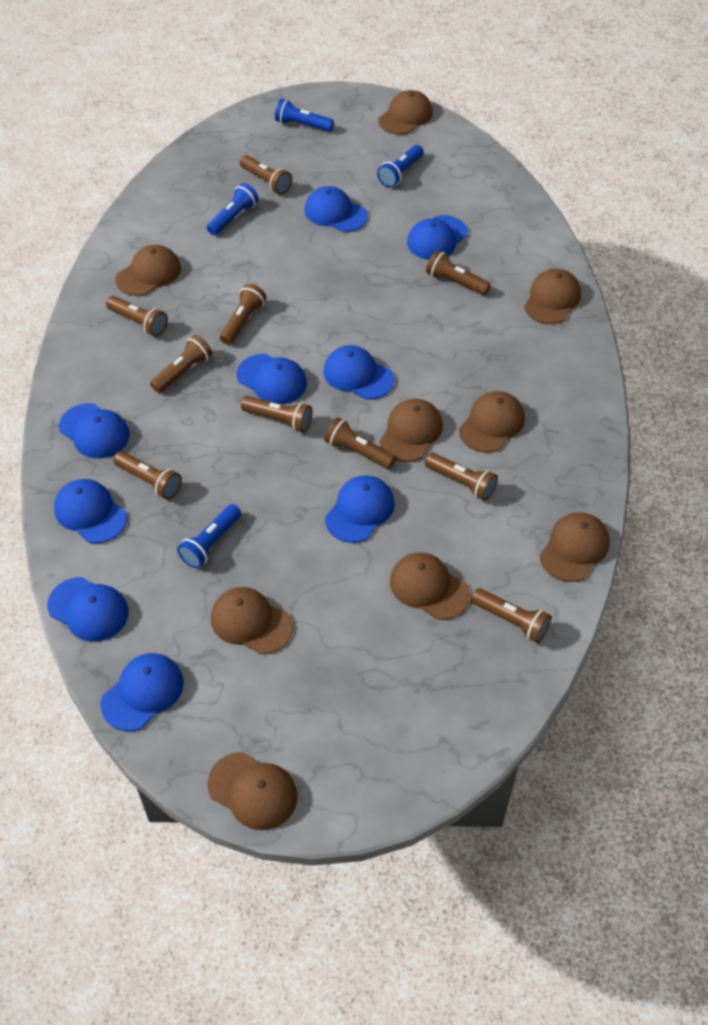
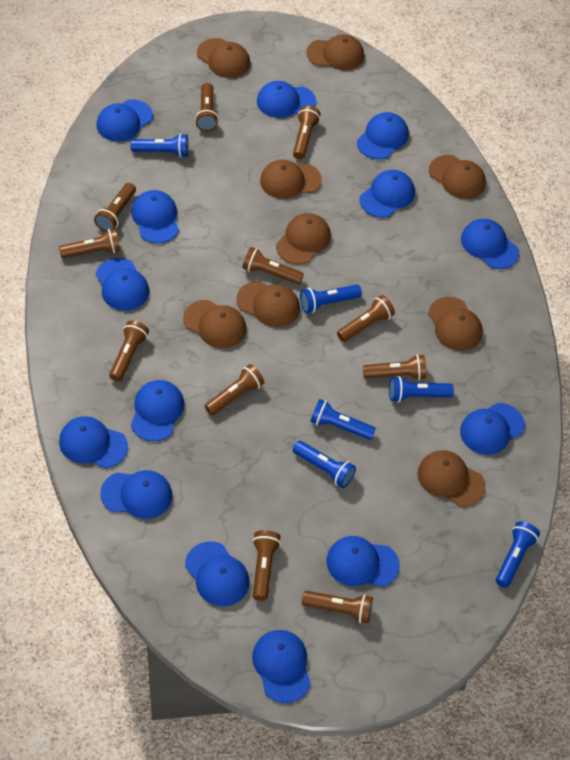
blue cap: 9 -> 14
blue flashlight: 4 -> 6
brown flashlight: 10 -> 11

